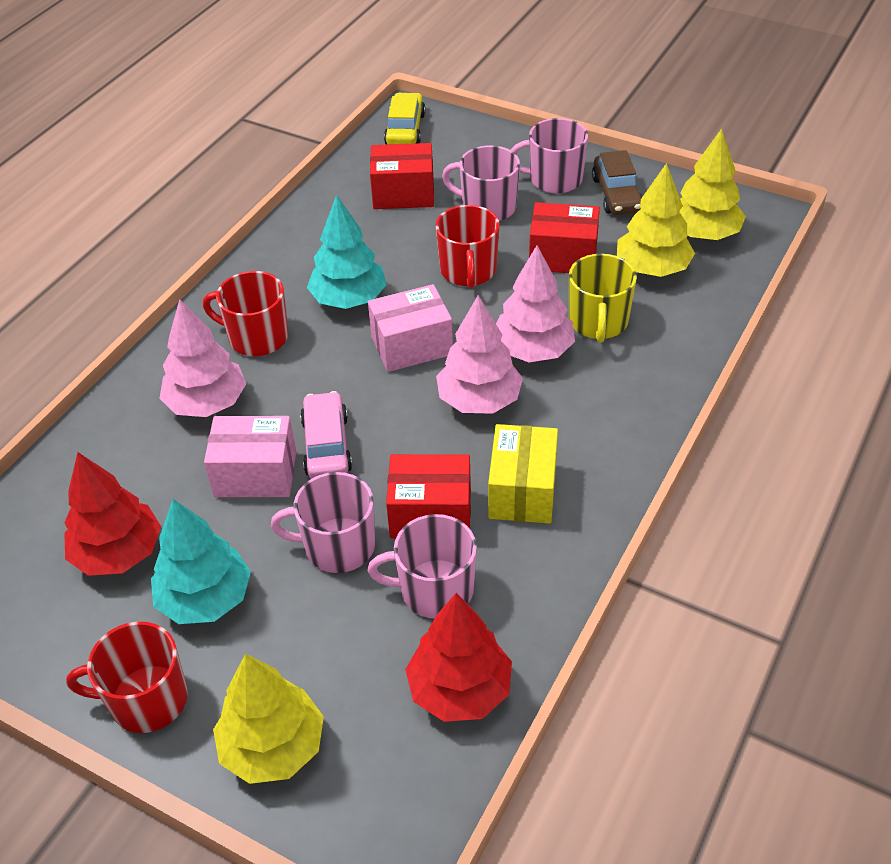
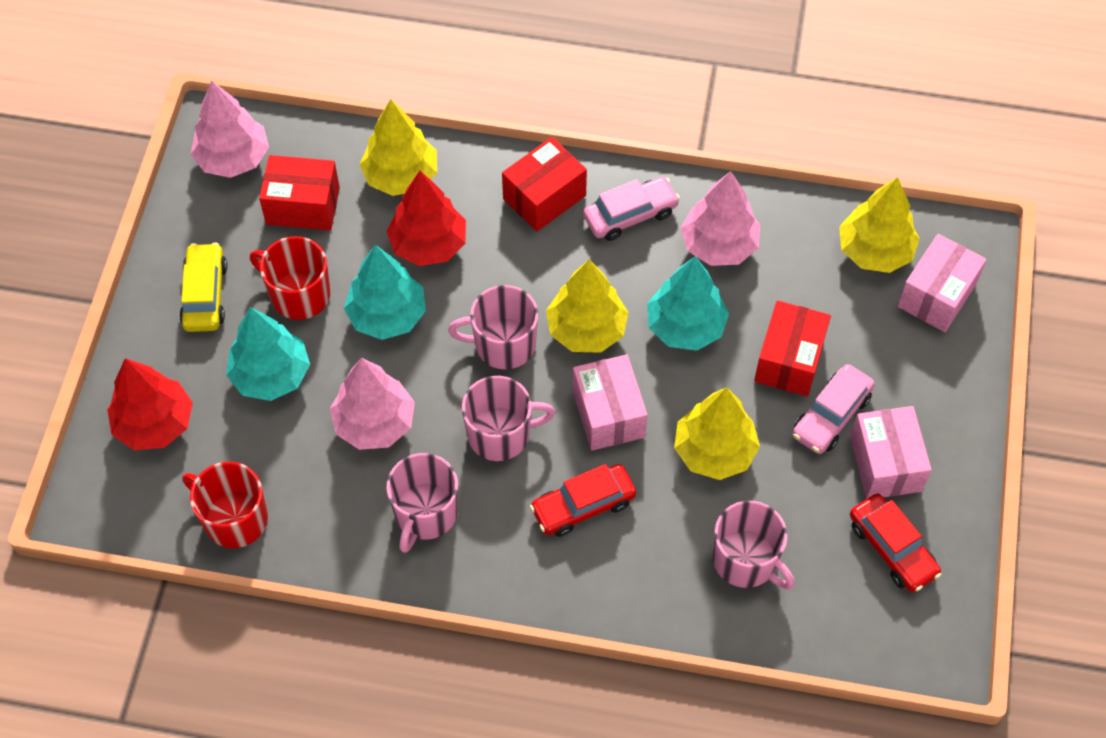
brown car: 1 -> 0
pink box: 2 -> 3
pink car: 1 -> 2
red car: 0 -> 2
red mug: 3 -> 2
turquoise tree: 2 -> 3
yellow box: 1 -> 0
yellow mug: 1 -> 0
yellow tree: 3 -> 4

